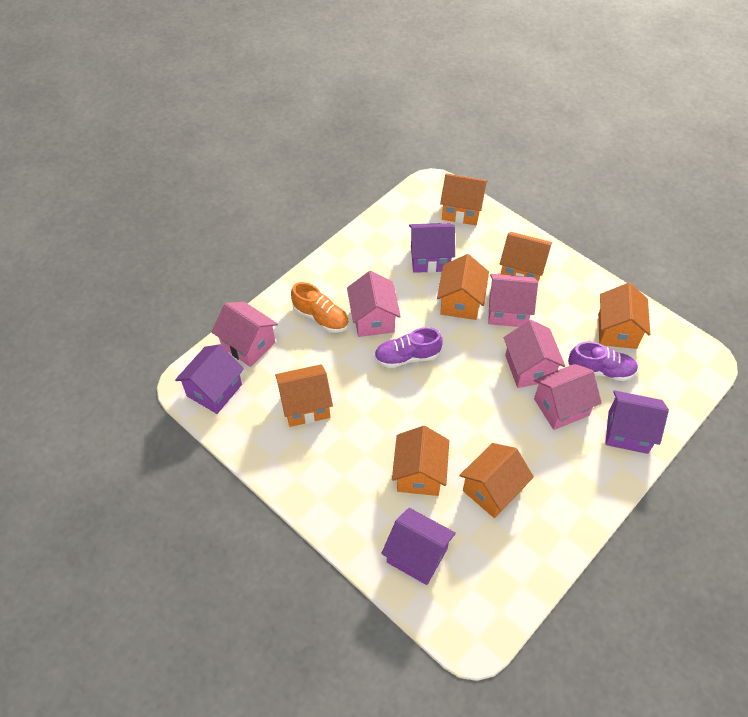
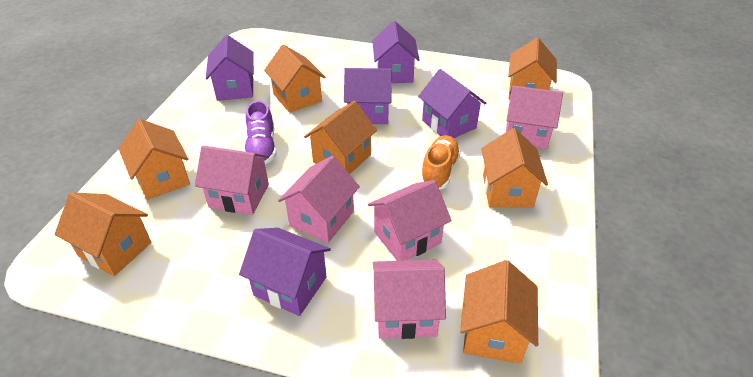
purple house: 4 -> 5
purple shoe: 2 -> 1

